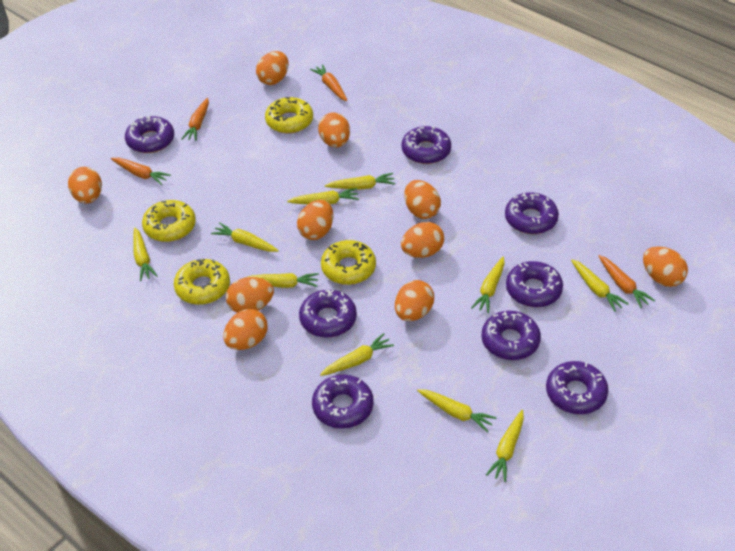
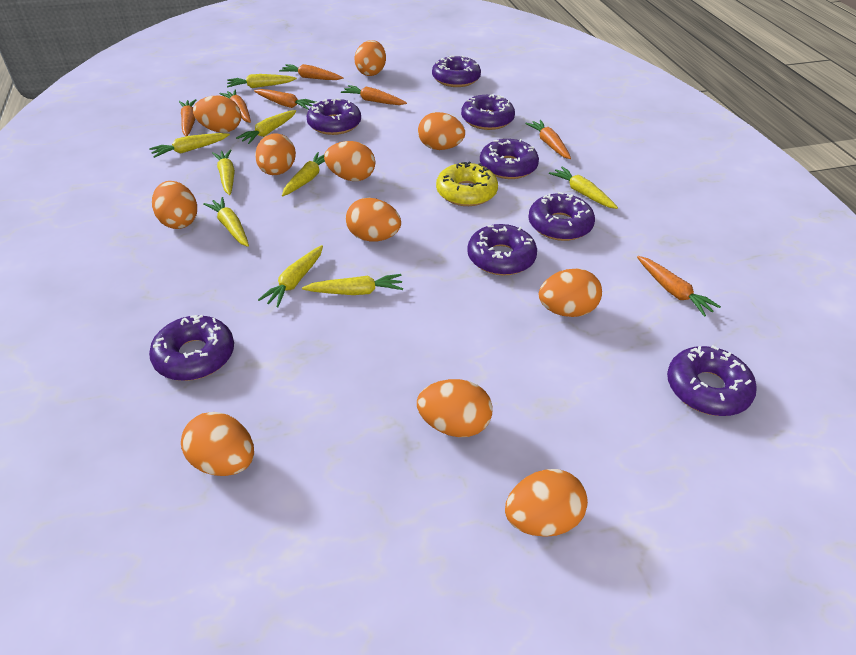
orange carrot: 4 -> 7
orange egg: 10 -> 11
yellow carrot: 10 -> 9
yellow donut: 4 -> 1

